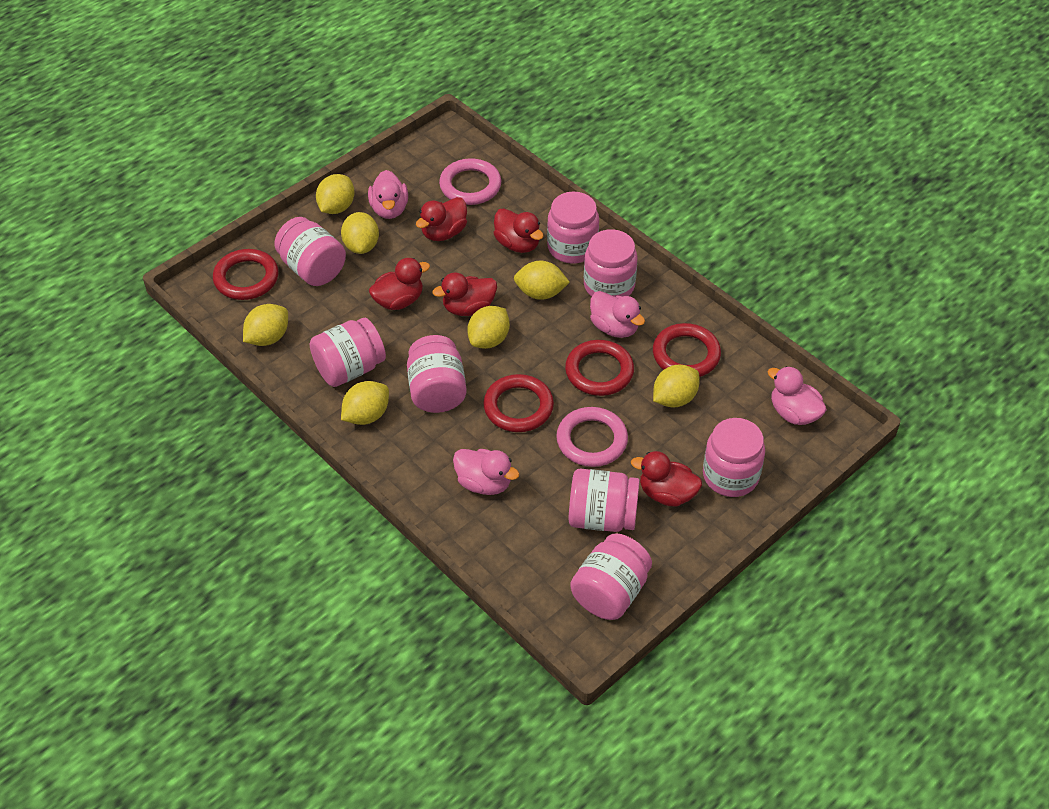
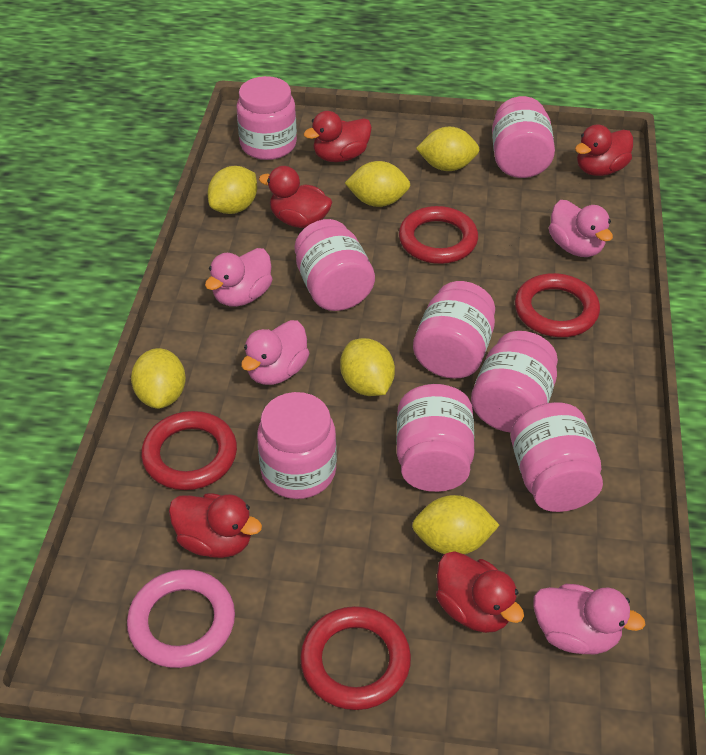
pink ring: 2 -> 1
yellow lemon: 7 -> 6

